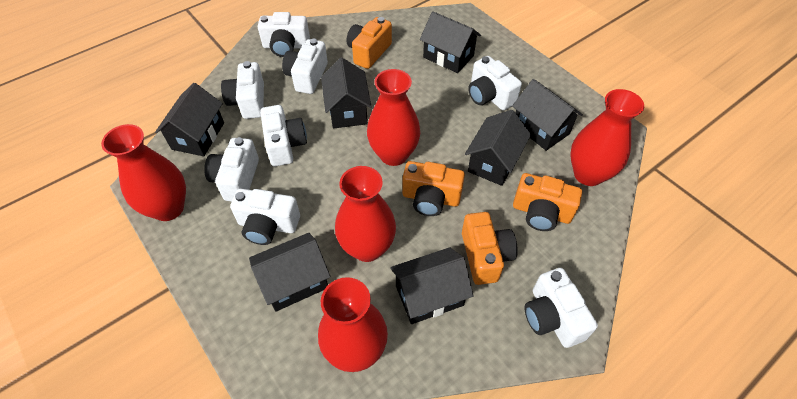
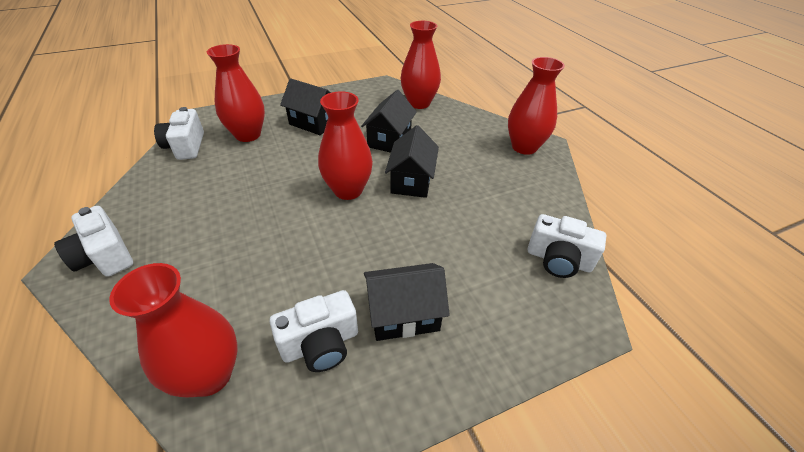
black house: 7 -> 4
orange camera: 4 -> 0
white camera: 8 -> 4

